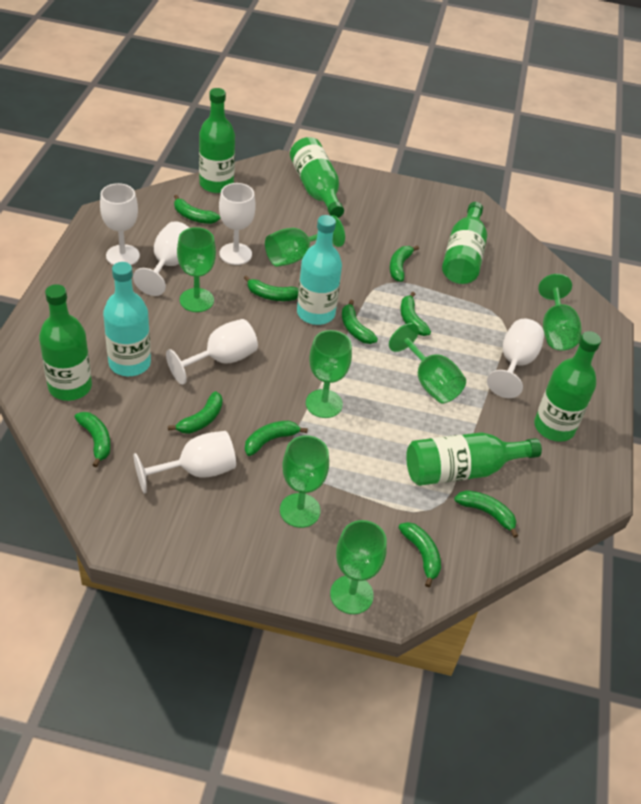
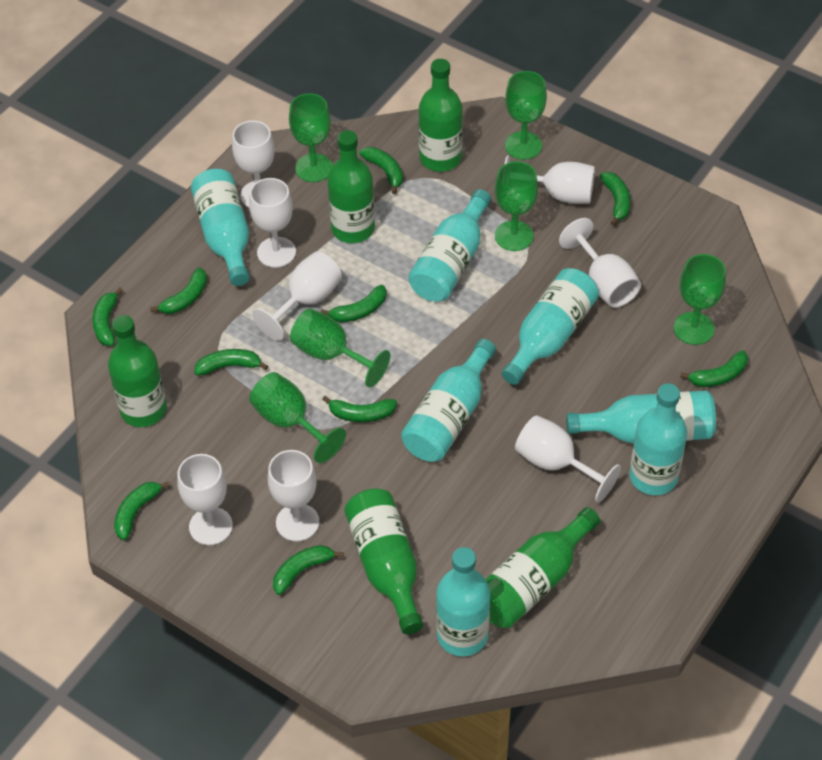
green bottle: 6 -> 5
green goblet: 7 -> 6
turquoise bottle: 2 -> 7
white goblet: 6 -> 8

